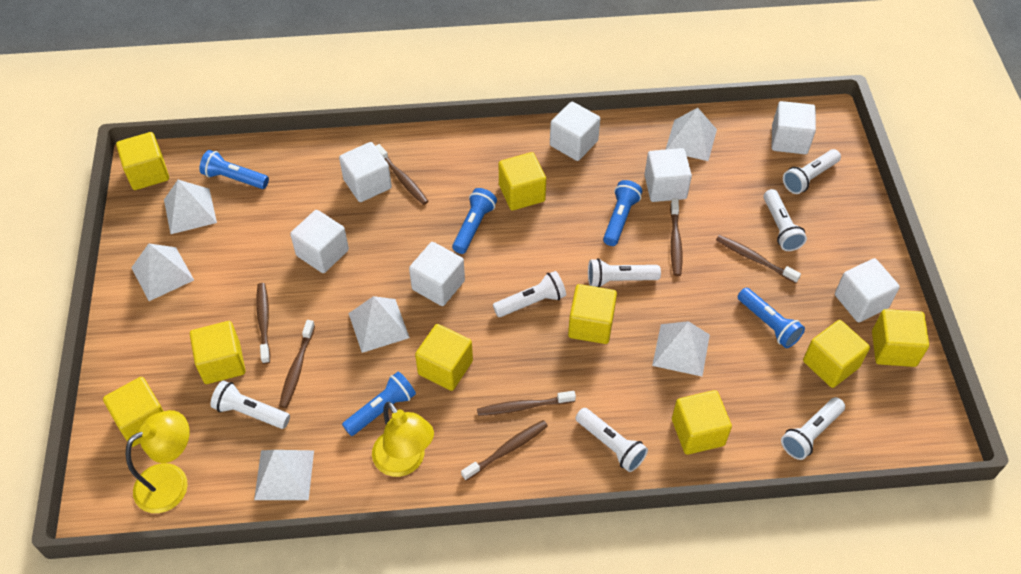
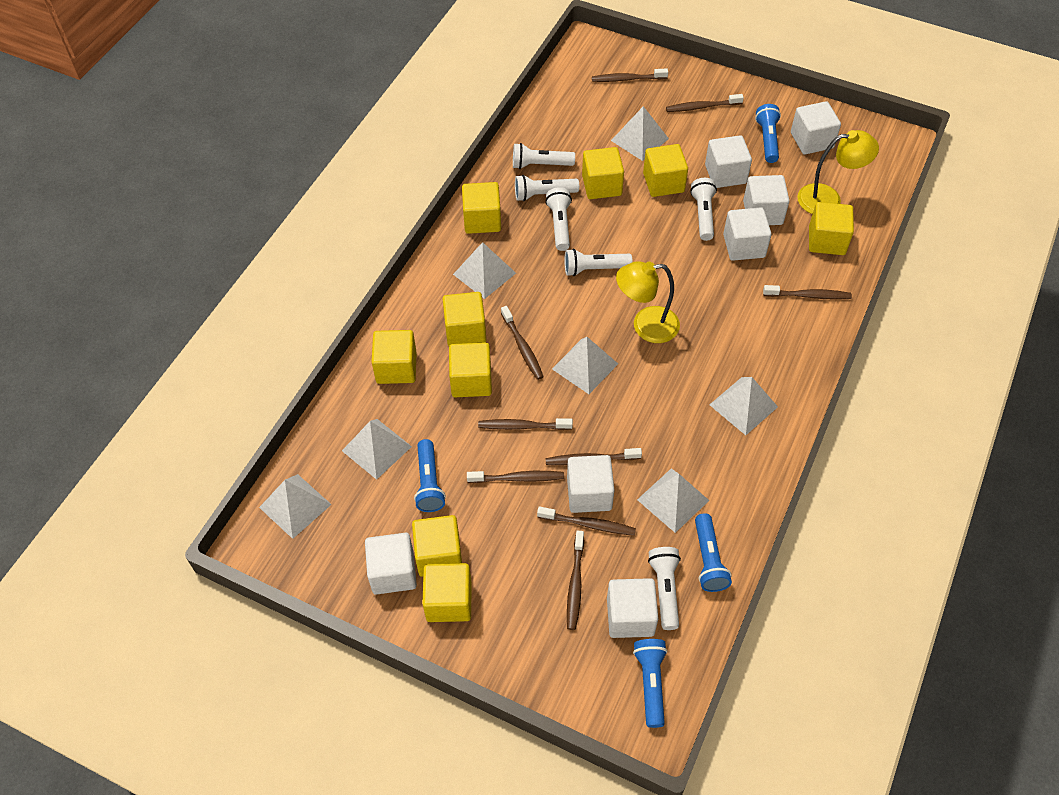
blue flashlight: 5 -> 4
brown toothbrush: 7 -> 9
white flashlight: 7 -> 6
white pyramid: 6 -> 7

